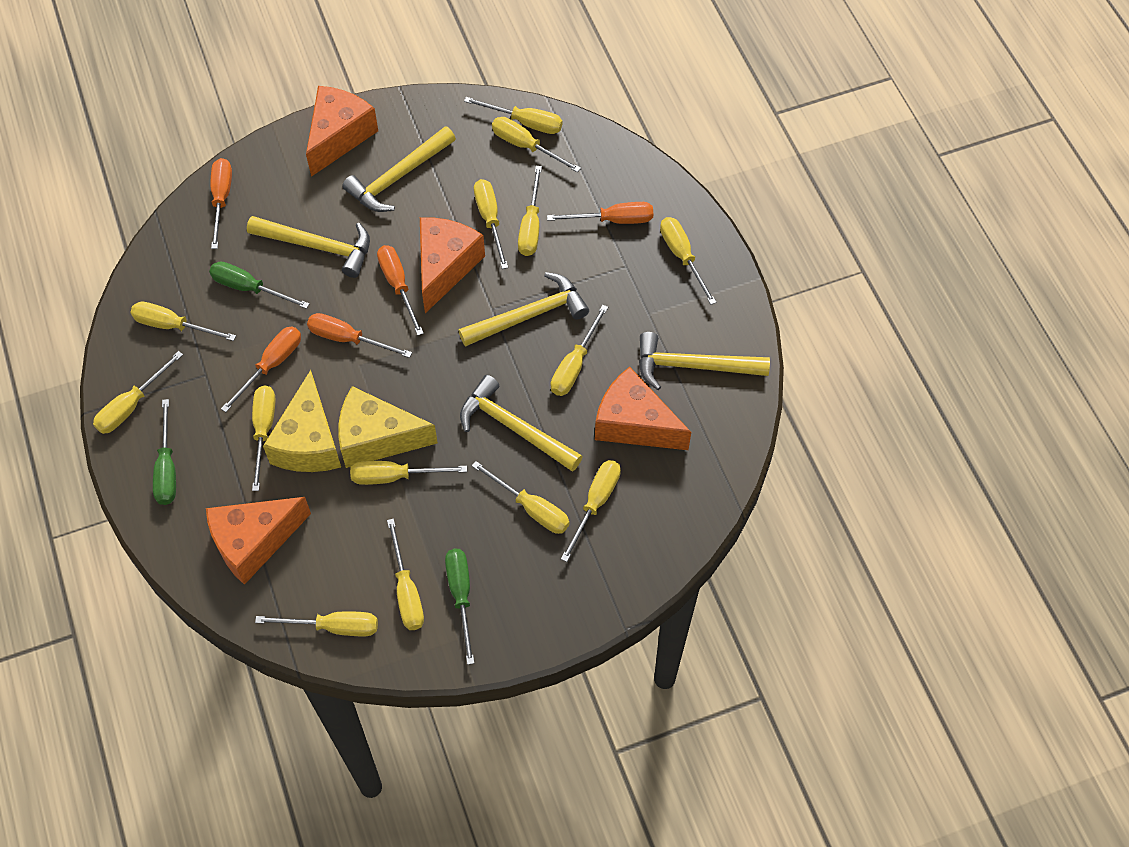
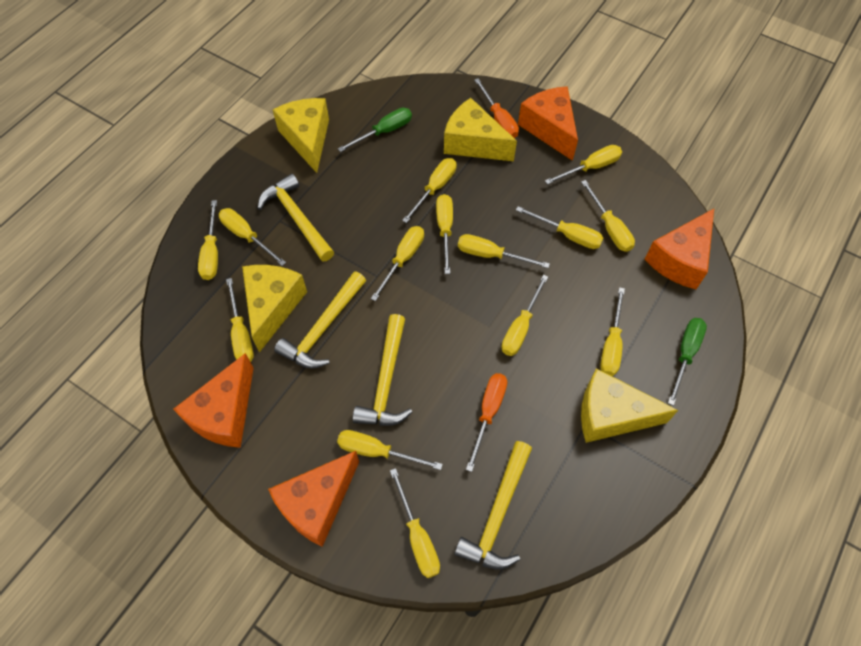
green screwdriver: 3 -> 2
orange screwdriver: 5 -> 2
yellow cheese: 2 -> 4
yellow hammer: 5 -> 4

